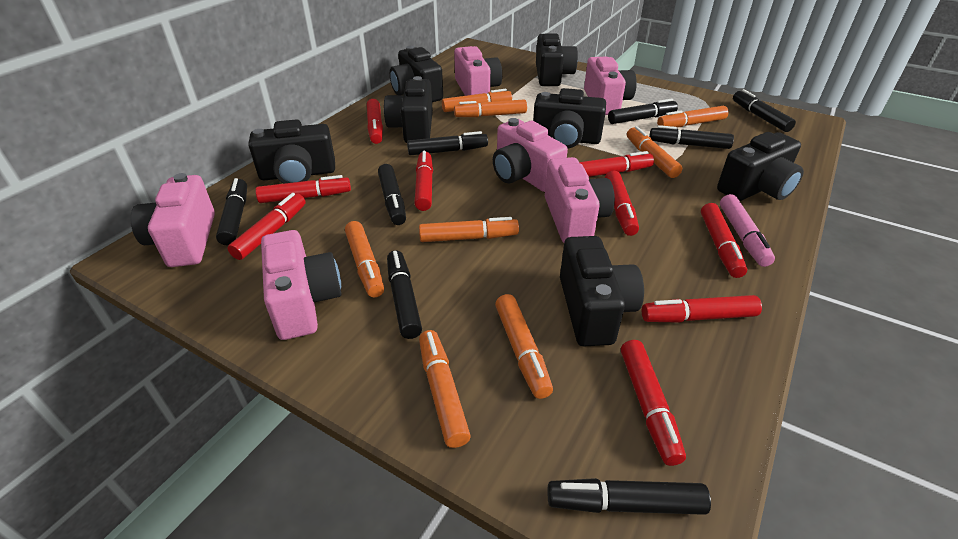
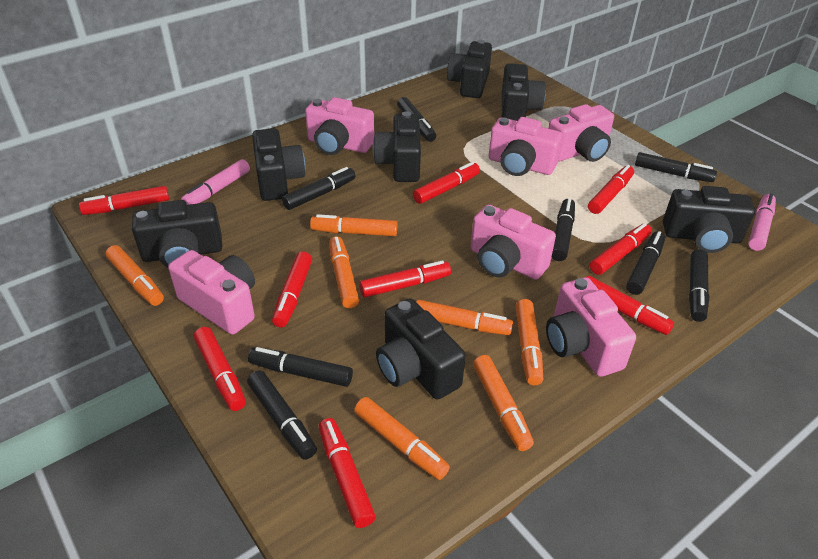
orange marker: 8 -> 7
pink marker: 1 -> 2

